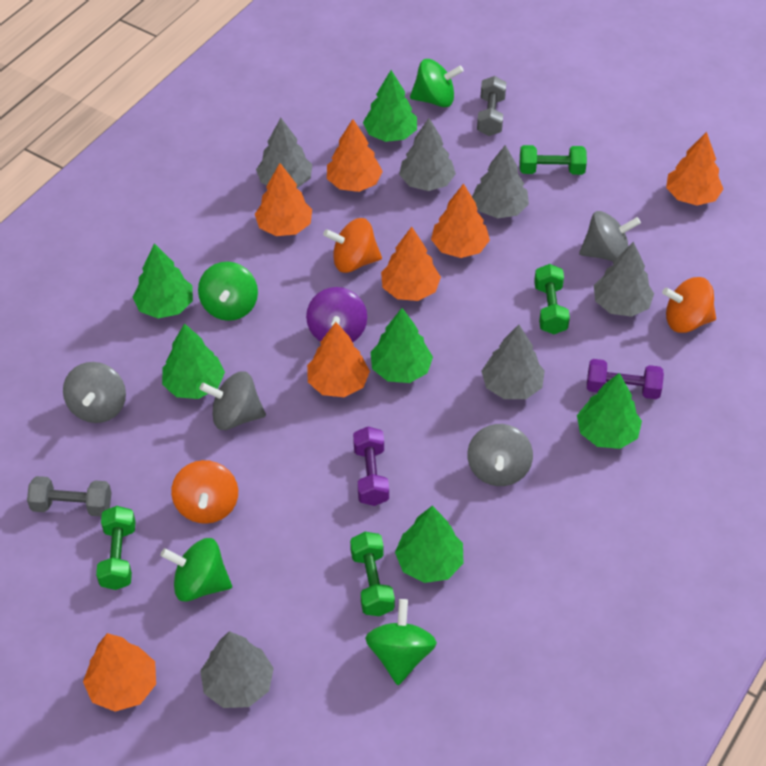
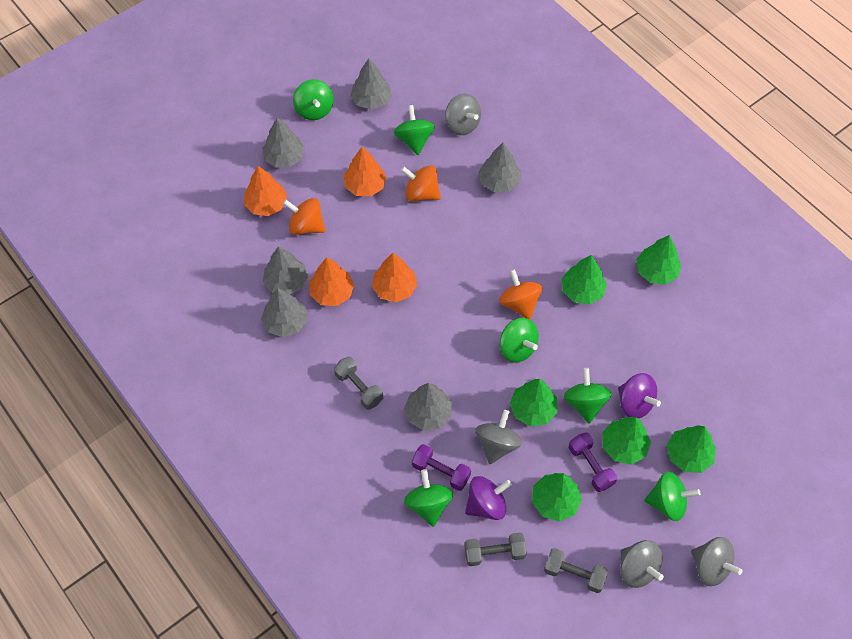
green dumbbell: 4 -> 0
green spinning top: 4 -> 6
grey dumbbell: 2 -> 3
orange tree: 7 -> 4
purple spinning top: 1 -> 2

